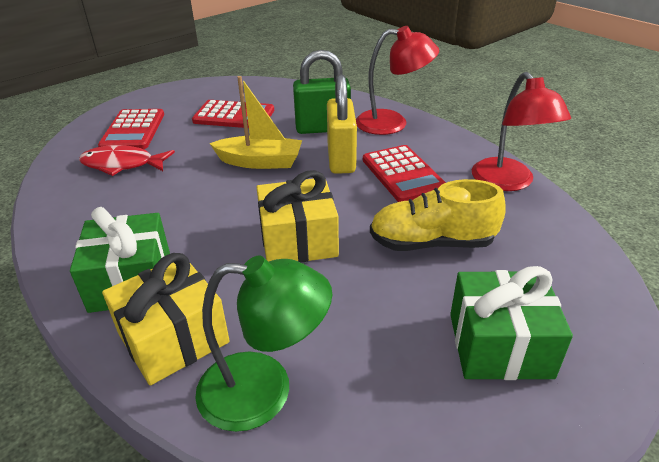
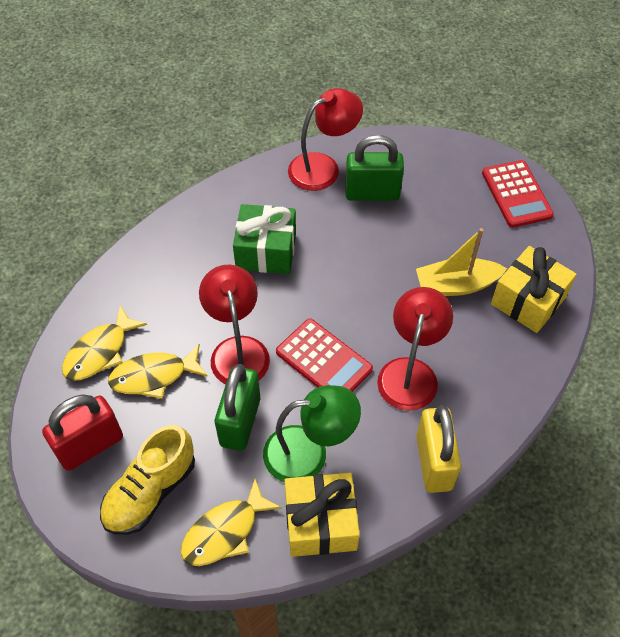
green gift: 2 -> 1
green padlock: 1 -> 2
red calculator: 3 -> 2
red fish: 1 -> 0
red lamp: 2 -> 3
red padlock: 0 -> 1
yellow fish: 0 -> 3

